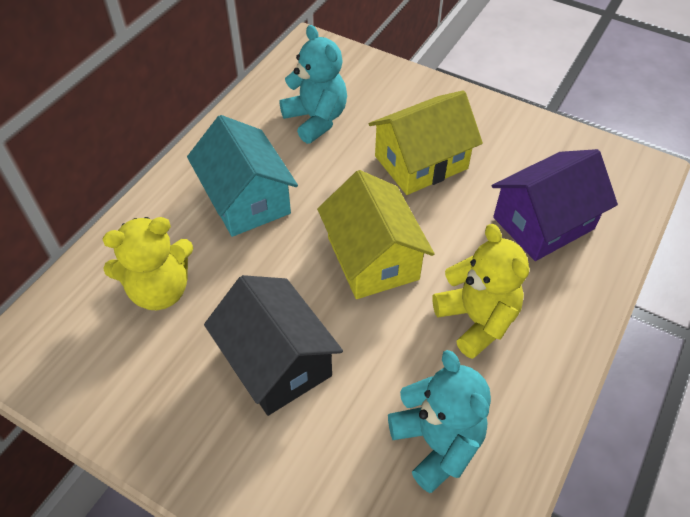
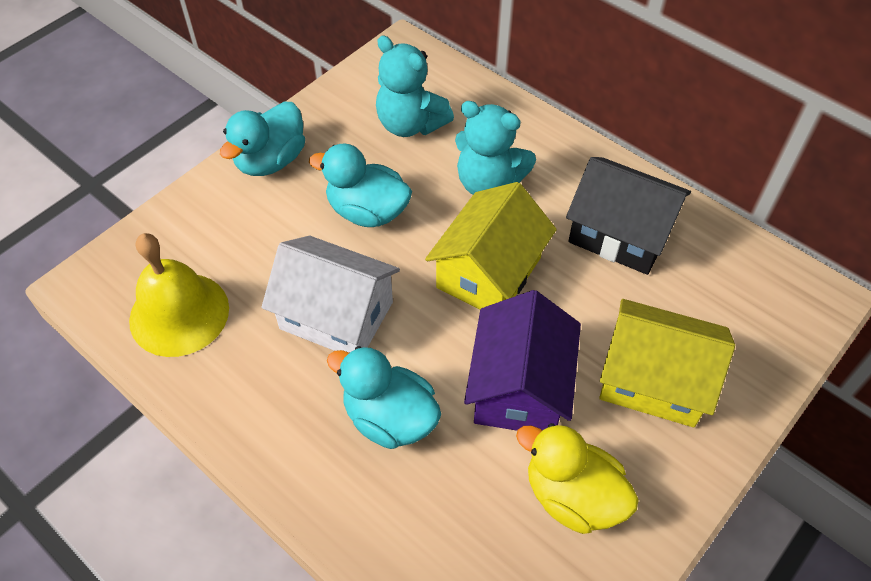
turquoise duck: 0 -> 3
turquoise house: 1 -> 0
white house: 0 -> 1
yellow bell: 0 -> 1
yellow duck: 0 -> 1
yellow teddy bear: 2 -> 0

